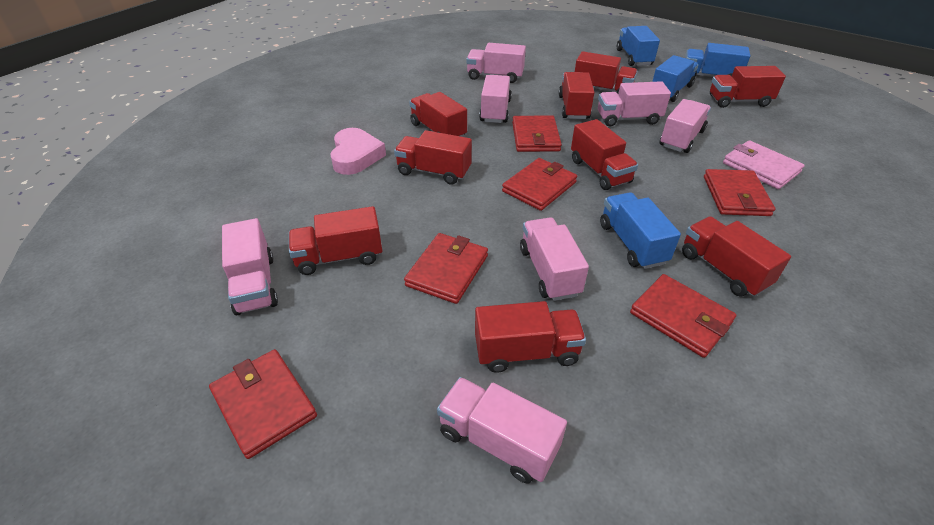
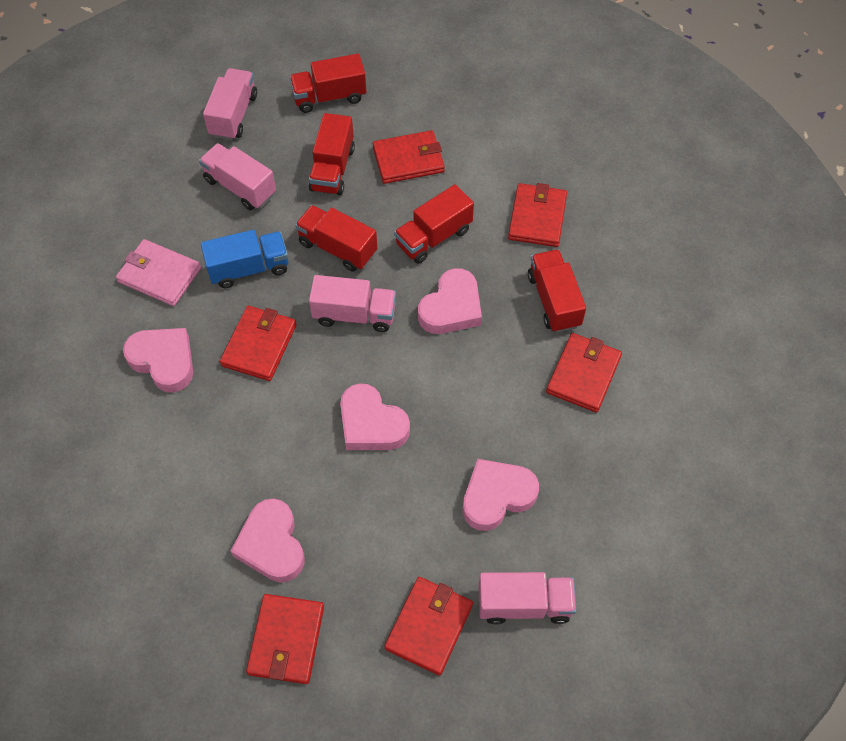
blue truck: 4 -> 1
pink heart: 1 -> 5
pink truck: 7 -> 4
red truck: 9 -> 5

